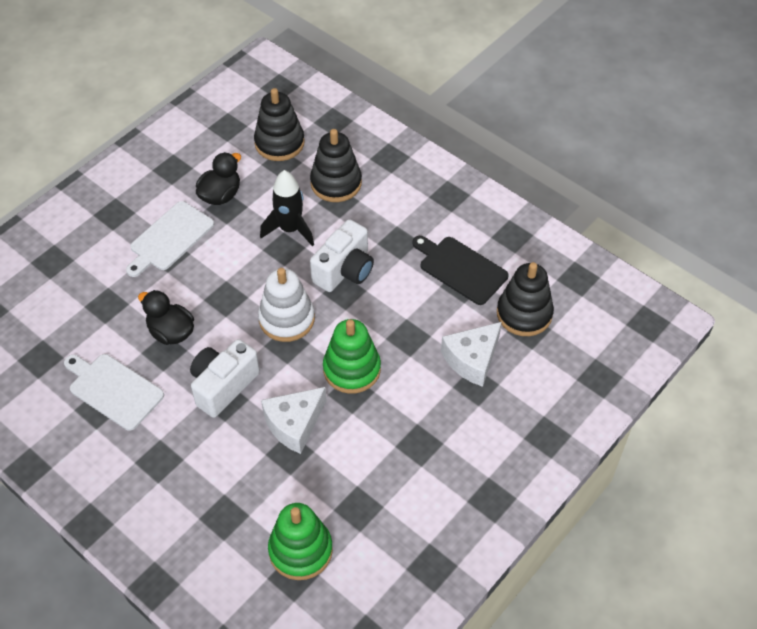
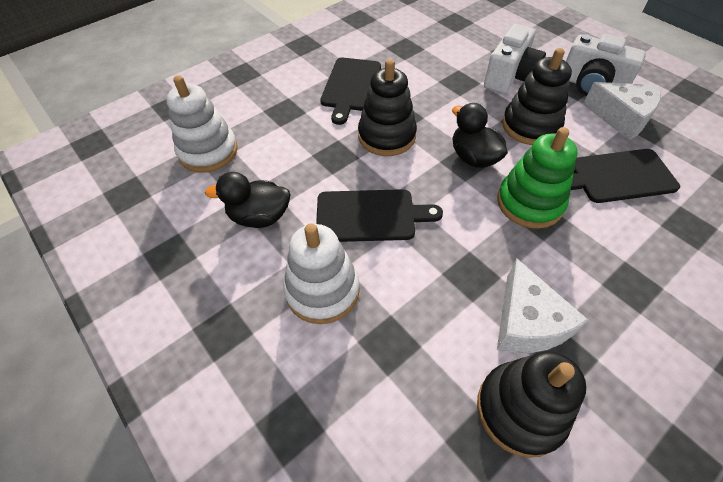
black cutting board: 1 -> 3
black rocket: 1 -> 0
green stacking toy: 2 -> 1
white cutting board: 2 -> 0
white stacking toy: 1 -> 2

